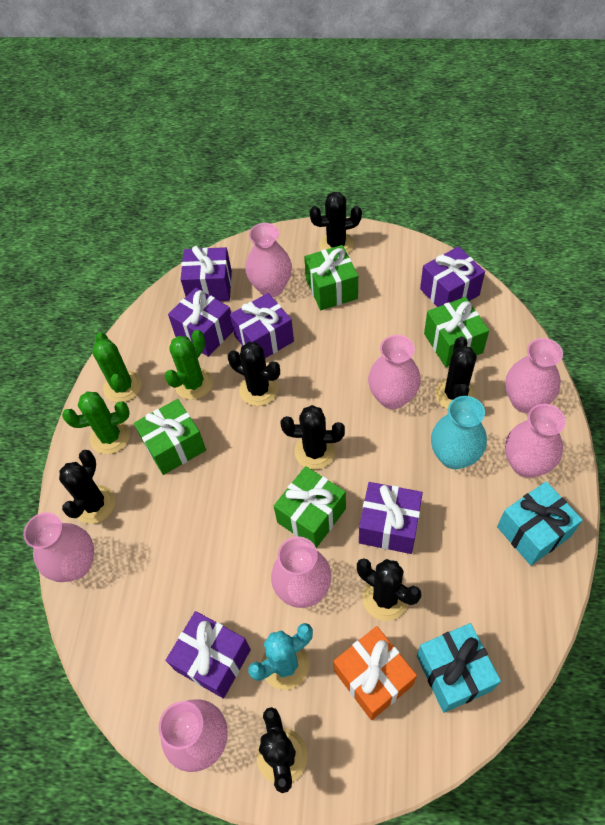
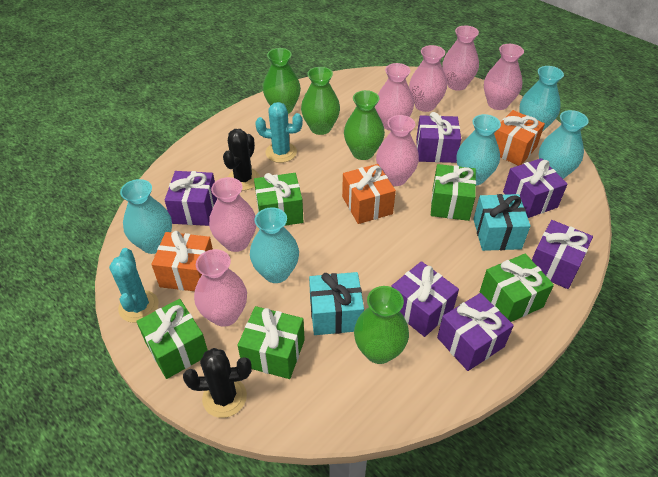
black cactus: 7 -> 2
green cactus: 3 -> 0
green gift: 4 -> 5
green vase: 0 -> 4
orange gift: 1 -> 3
turquoise cactus: 1 -> 2
turquoise vase: 1 -> 5

